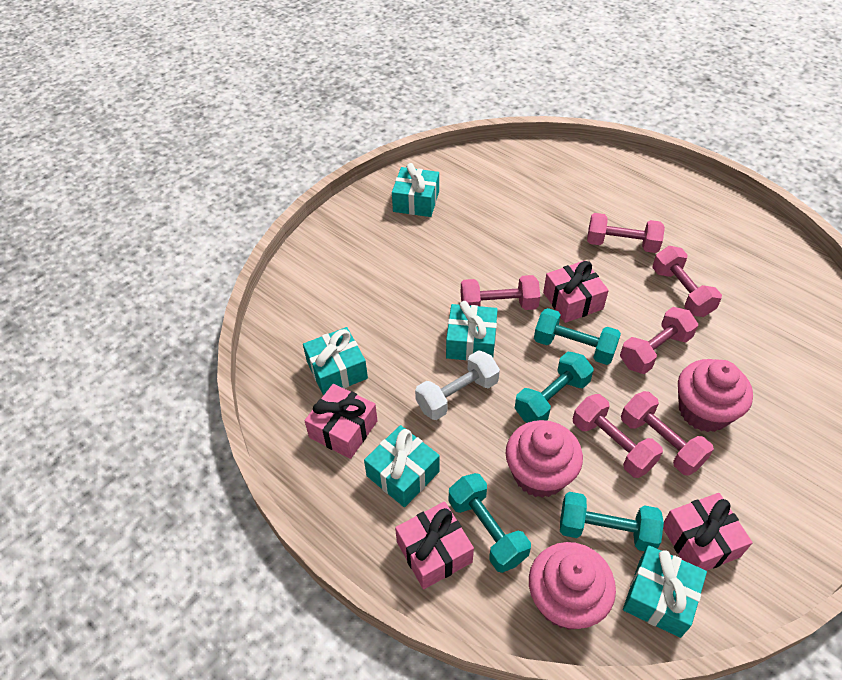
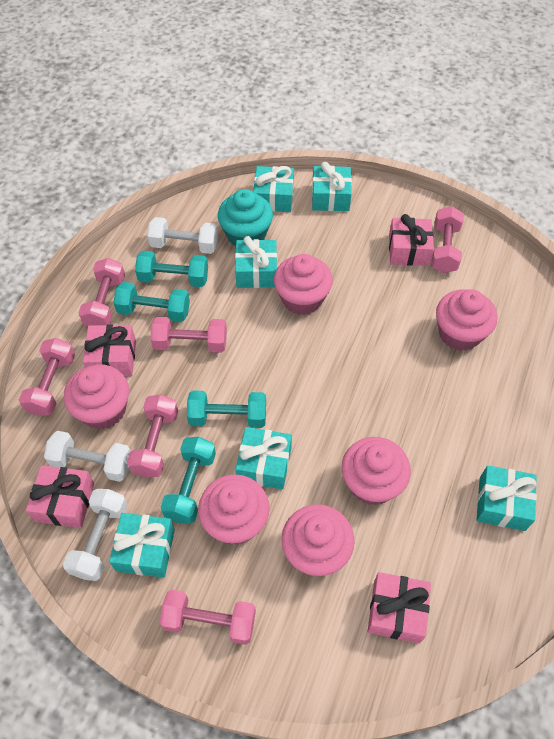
pink cupcake: 3 -> 6
turquoise cupcake: 0 -> 1
turquoise gift: 5 -> 6
white dumbbell: 1 -> 3

